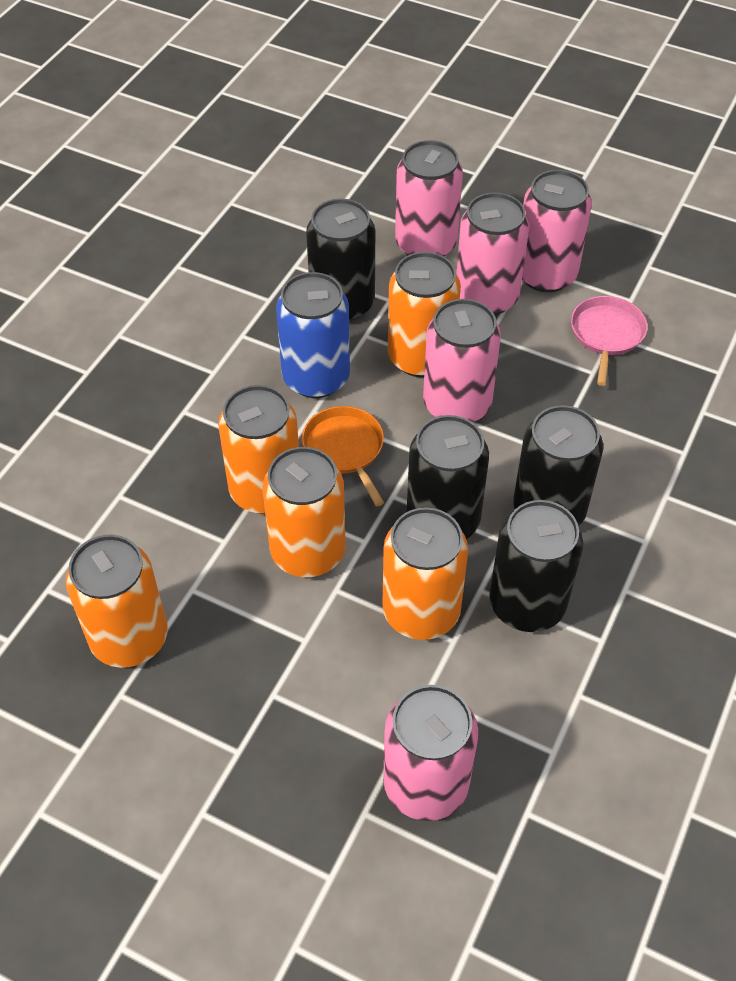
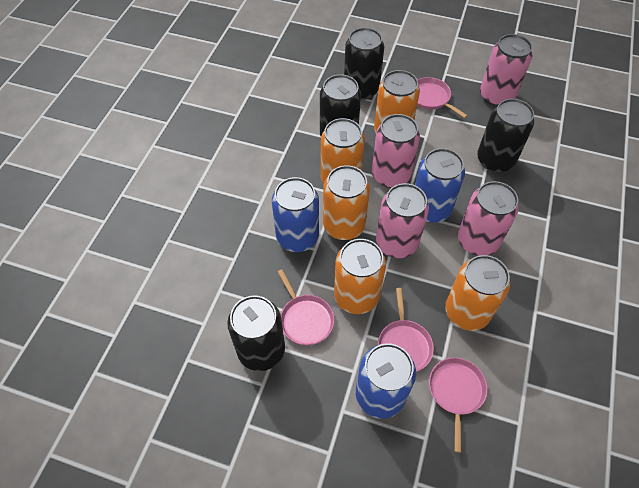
blue can: 1 -> 3
orange pan: 1 -> 0
pink can: 5 -> 4
pink pan: 1 -> 4

